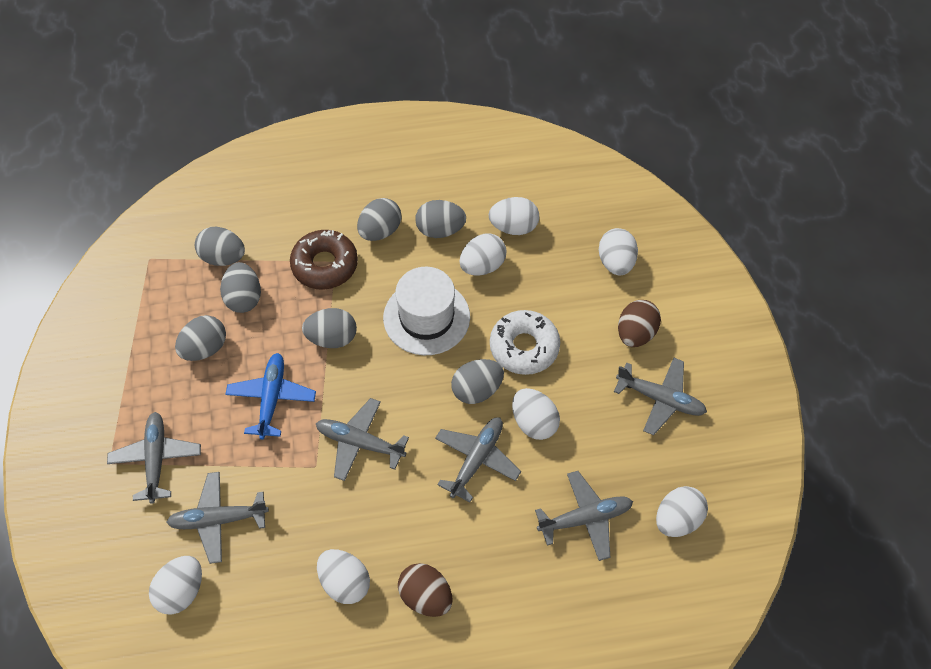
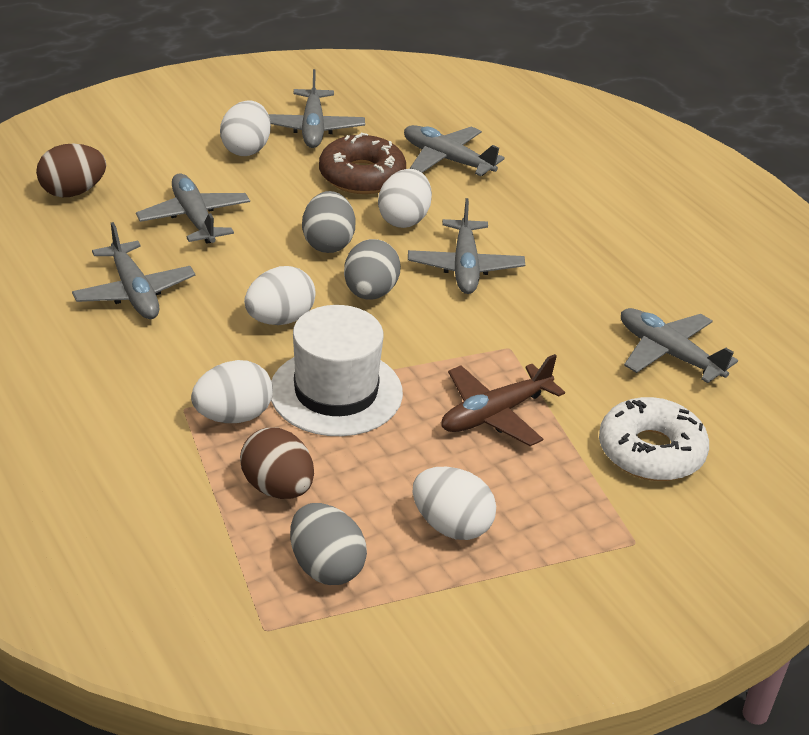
blue plane: 1 -> 0
brown plane: 0 -> 1
grey egg: 7 -> 3
white egg: 7 -> 5

